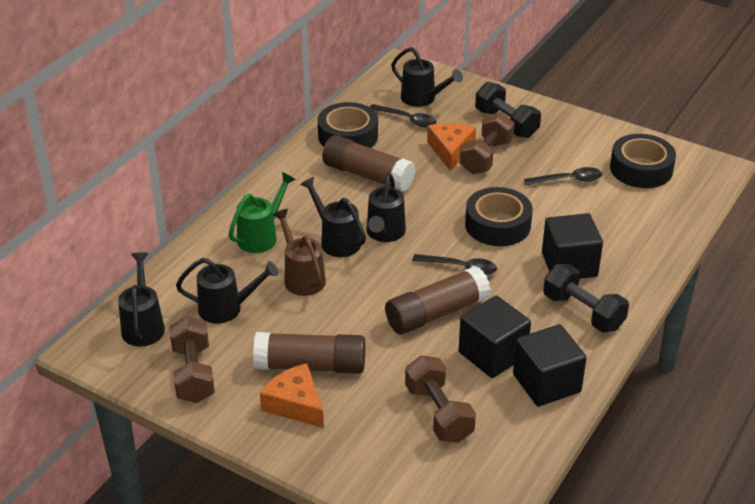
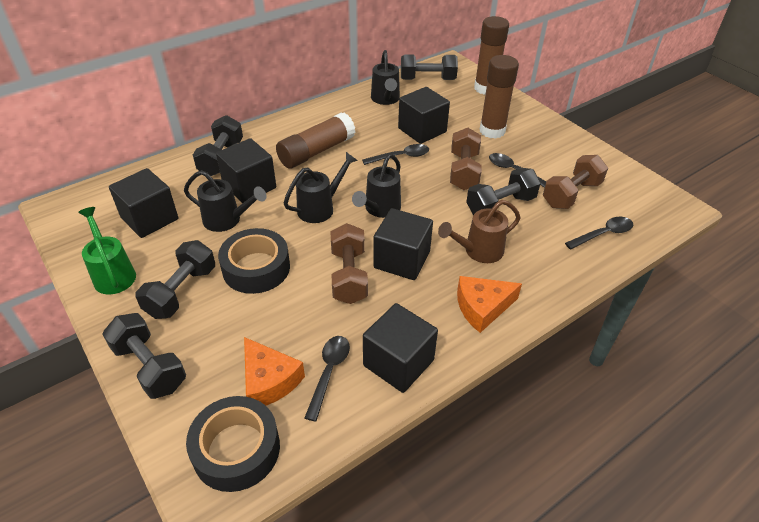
black cube: 3 -> 5
black dumbbell: 2 -> 5
black spoon: 3 -> 4
black tape: 3 -> 2
black watering can: 5 -> 4

